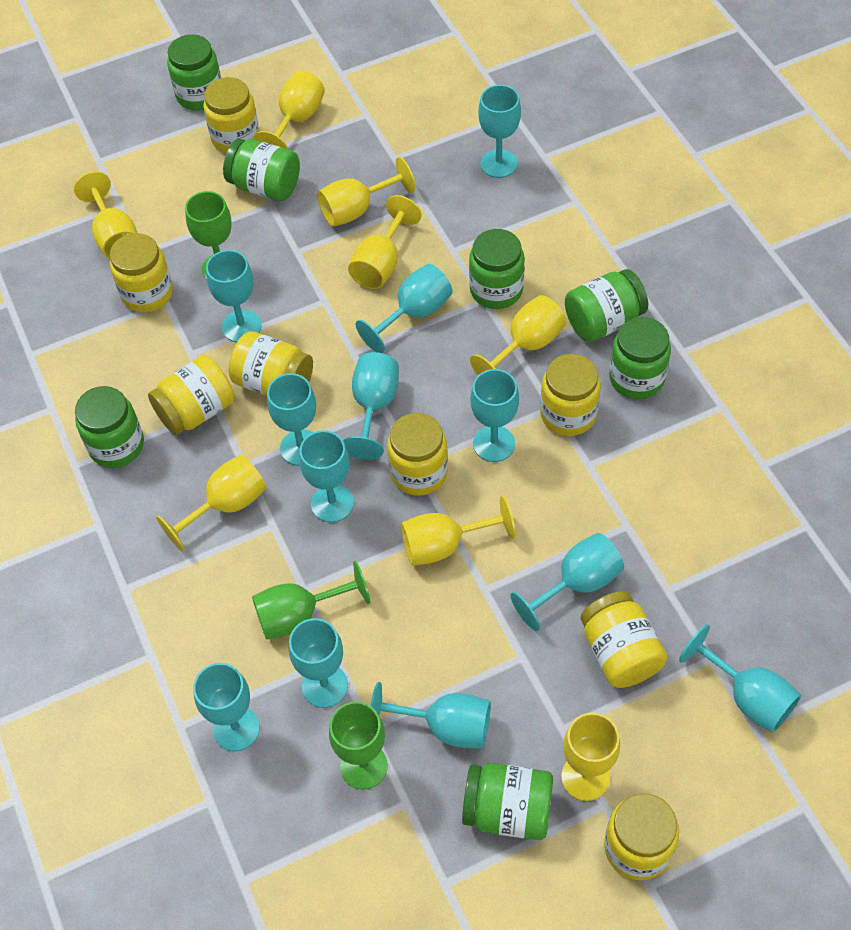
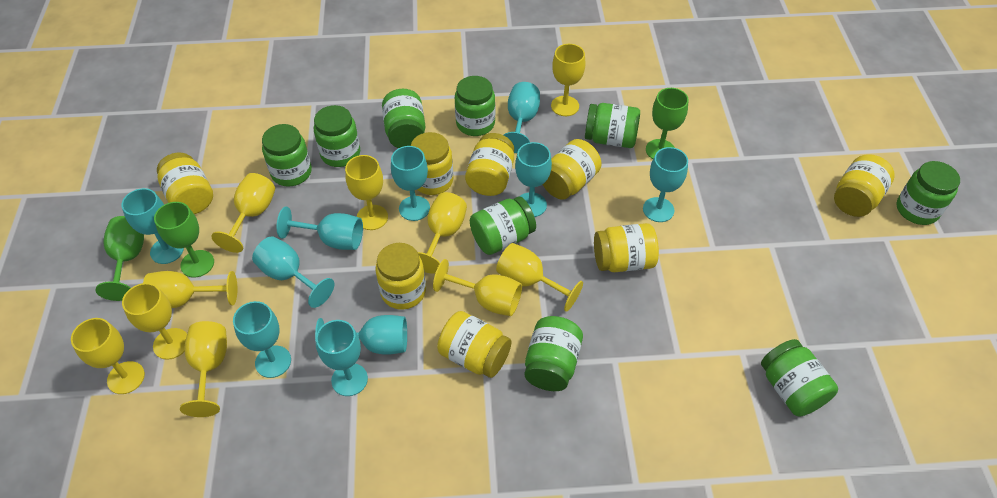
green jar: 7 -> 9
turquoise goblet: 12 -> 10
yellow goblet: 8 -> 10

